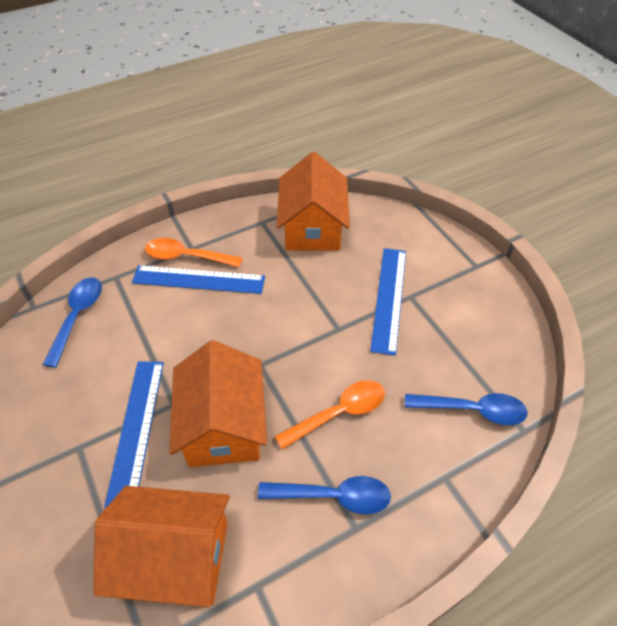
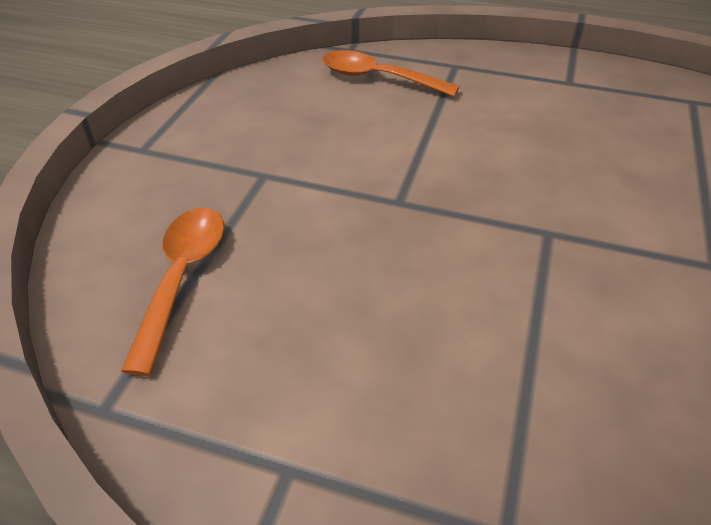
blue ruler: 3 -> 0
blue spoon: 3 -> 0
orange house: 3 -> 0

